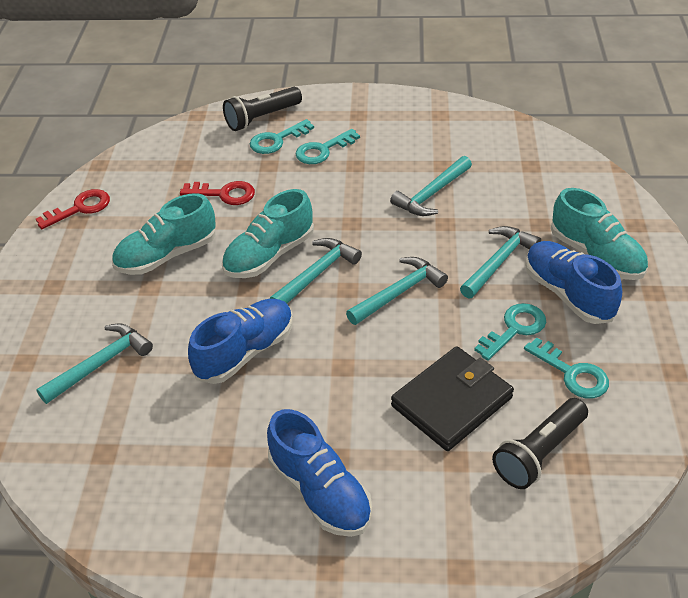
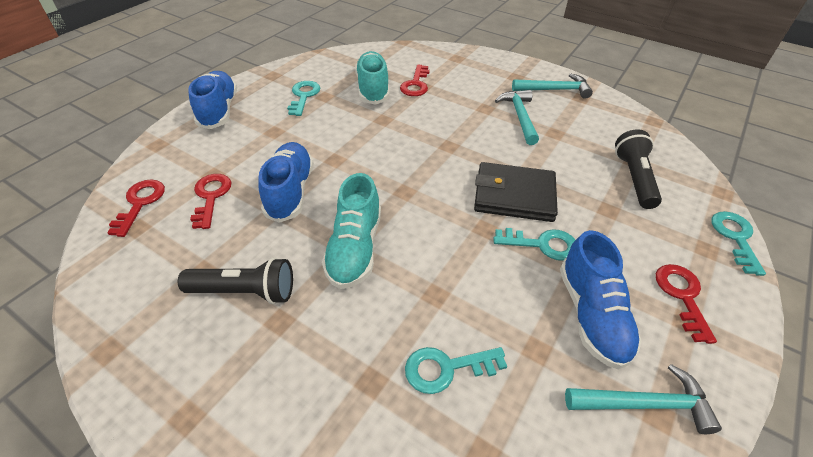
red key: 2 -> 4
turquoise hammer: 5 -> 3
turquoise shoe: 3 -> 2

